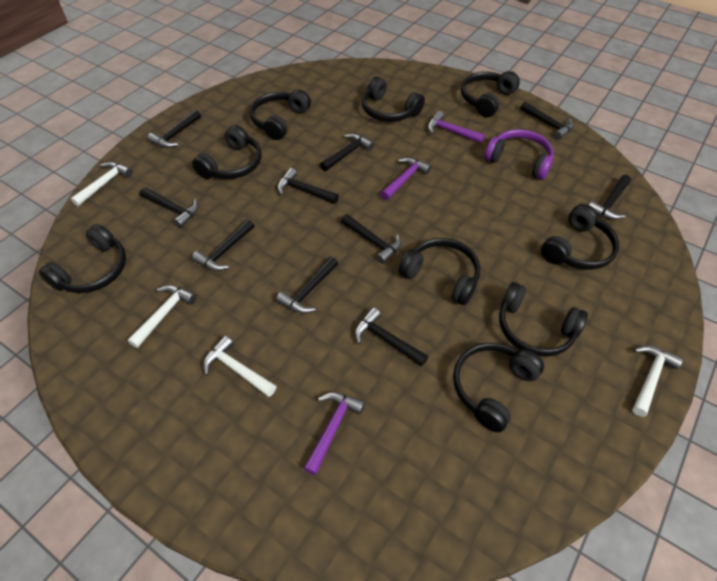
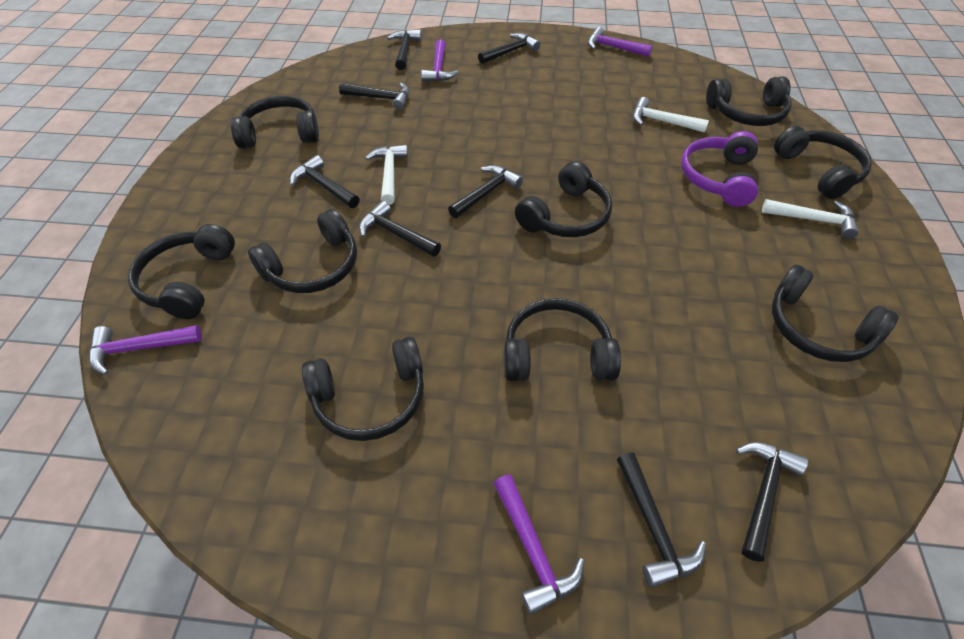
black hammer: 10 -> 8
purple hammer: 3 -> 4
white hammer: 4 -> 3

